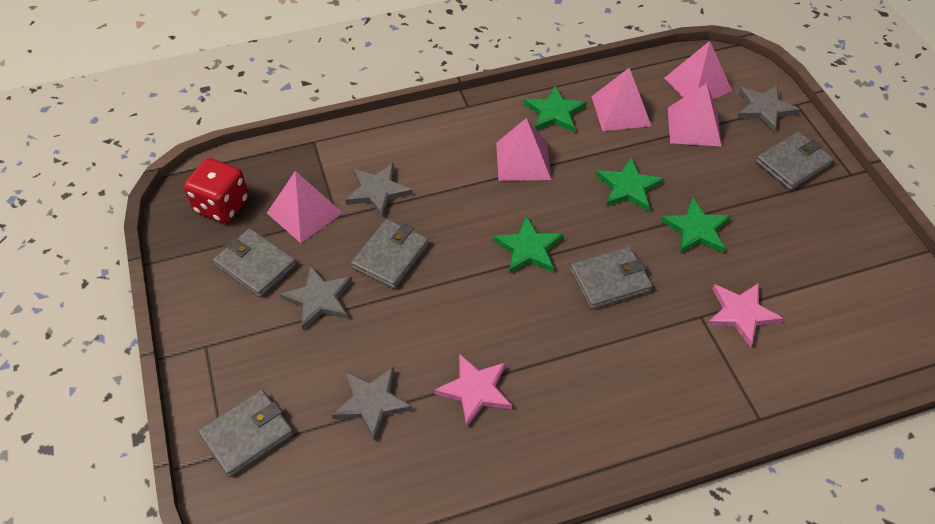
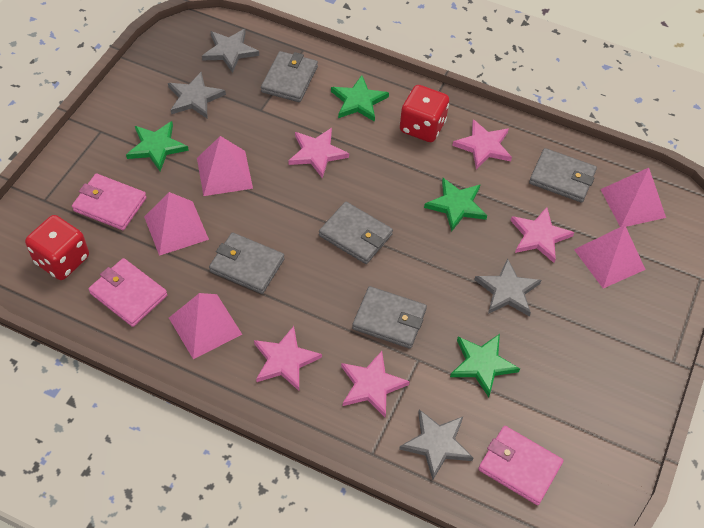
pink star: 2 -> 5
pink wallet: 0 -> 3
red dice: 1 -> 2

